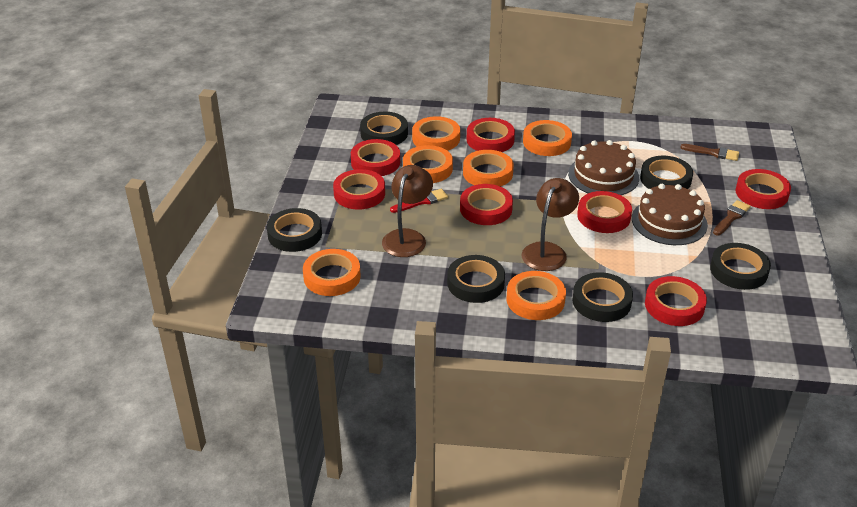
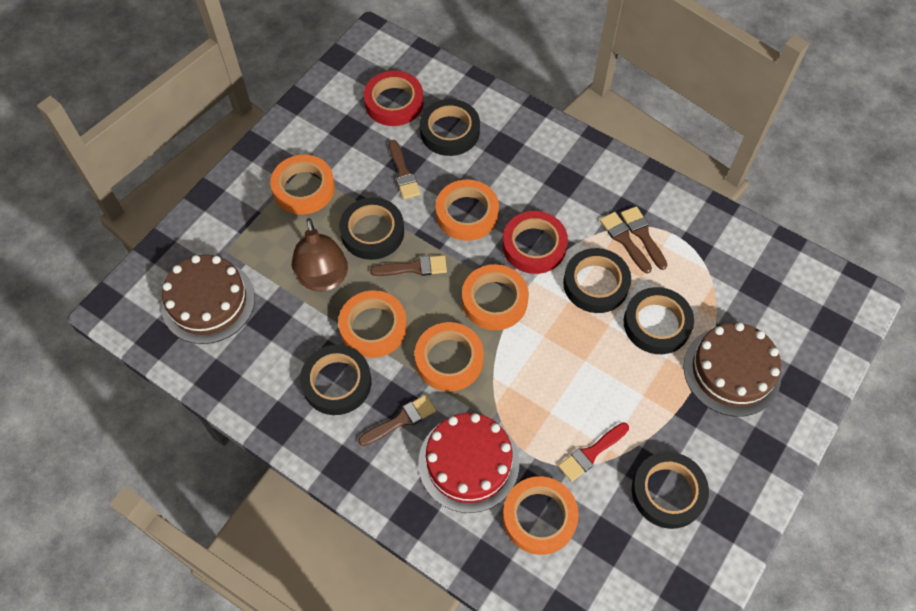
brown brush: 2 -> 5
brown lamp: 2 -> 1
red cake: 0 -> 1
red tape: 7 -> 2

